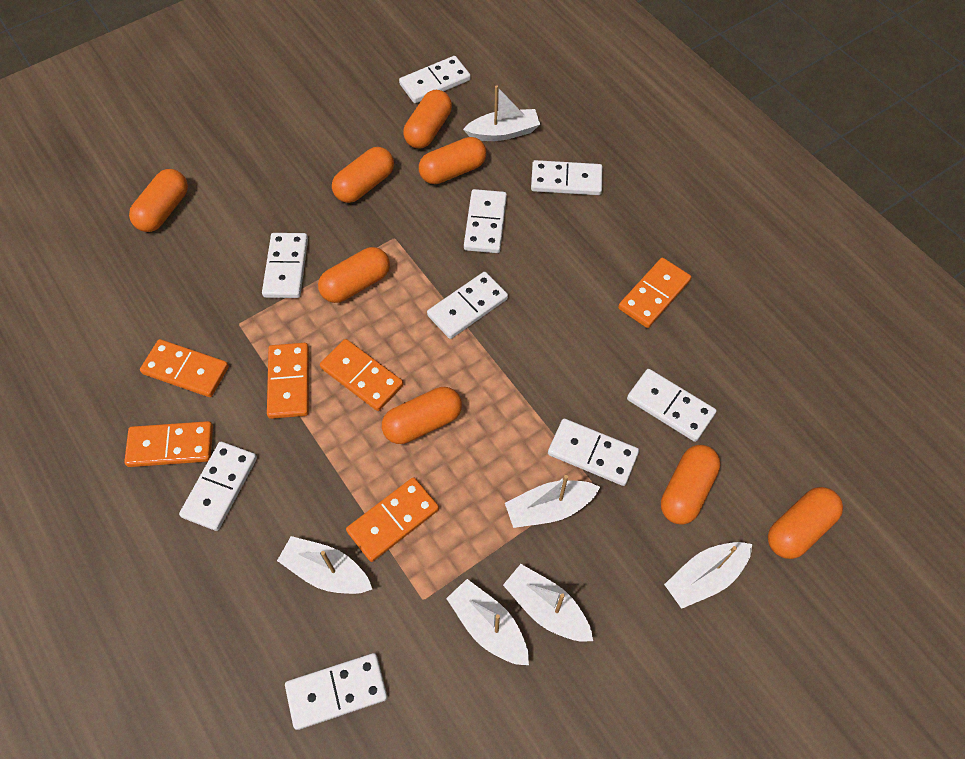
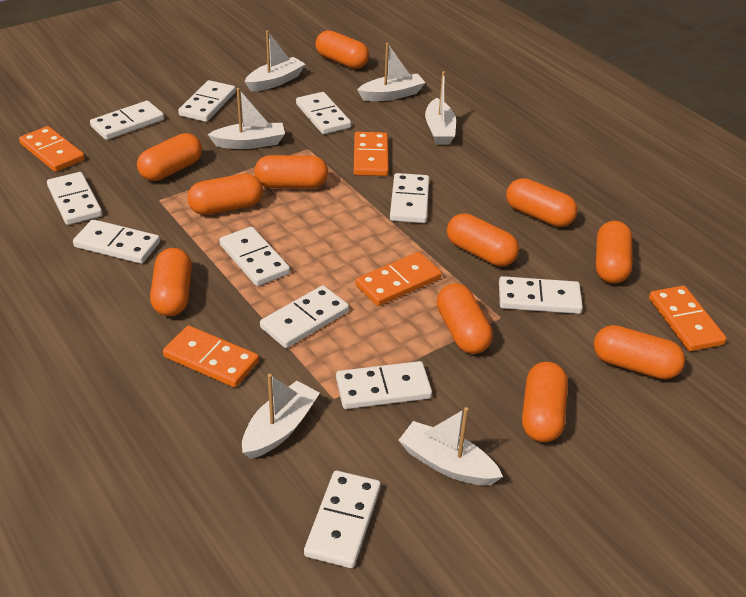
orange capsule: 8 -> 11
orange domino: 6 -> 5
white domino: 9 -> 11

